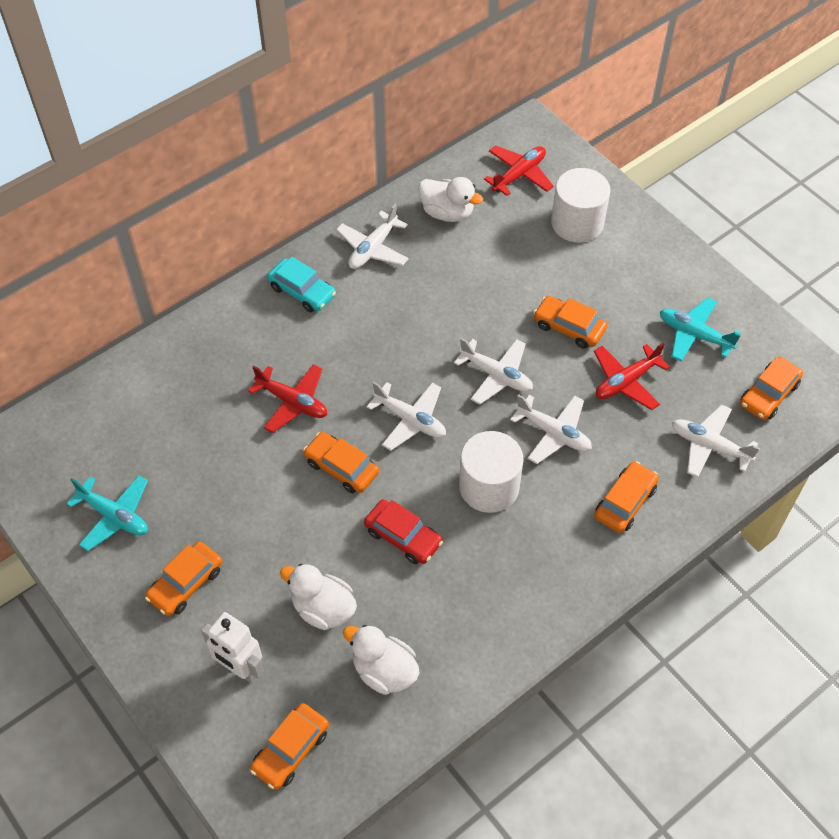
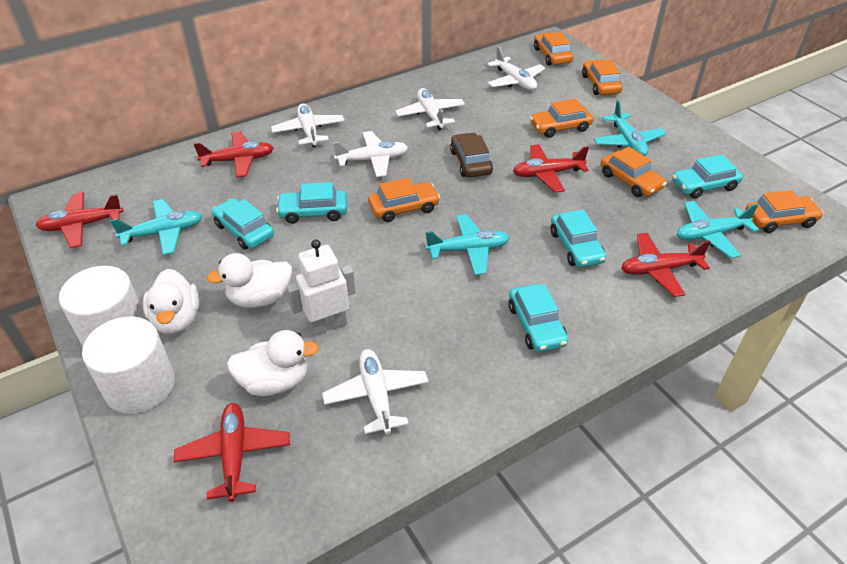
brown car: 0 -> 1
red car: 1 -> 0
red plane: 3 -> 5
turquoise car: 1 -> 5
turquoise plane: 2 -> 4

